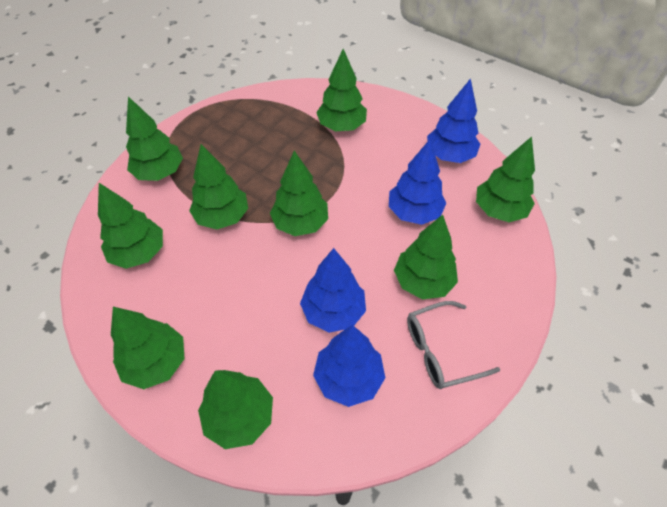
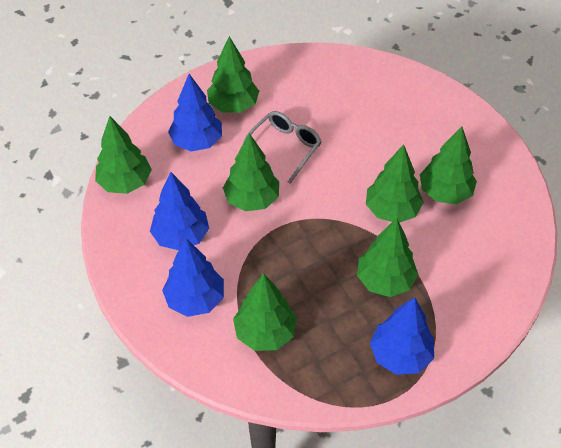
green tree: 9 -> 7

